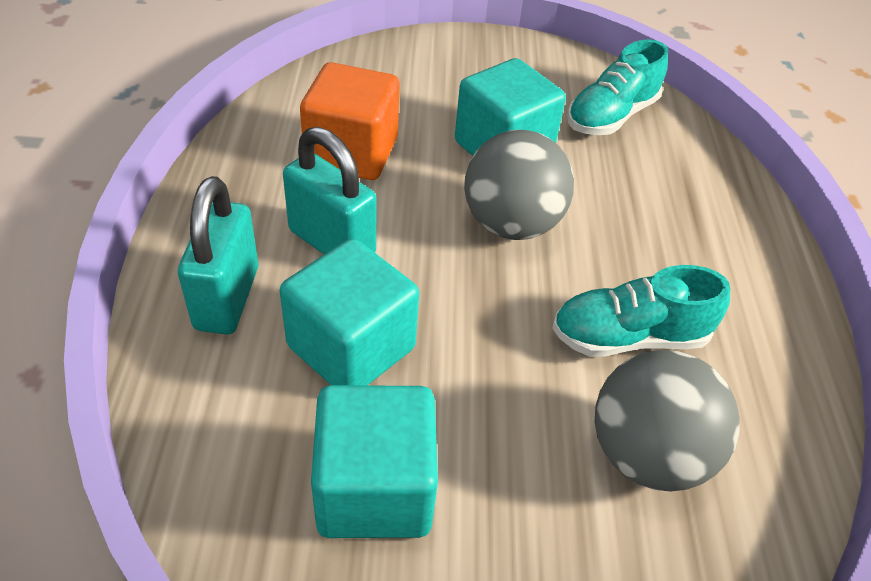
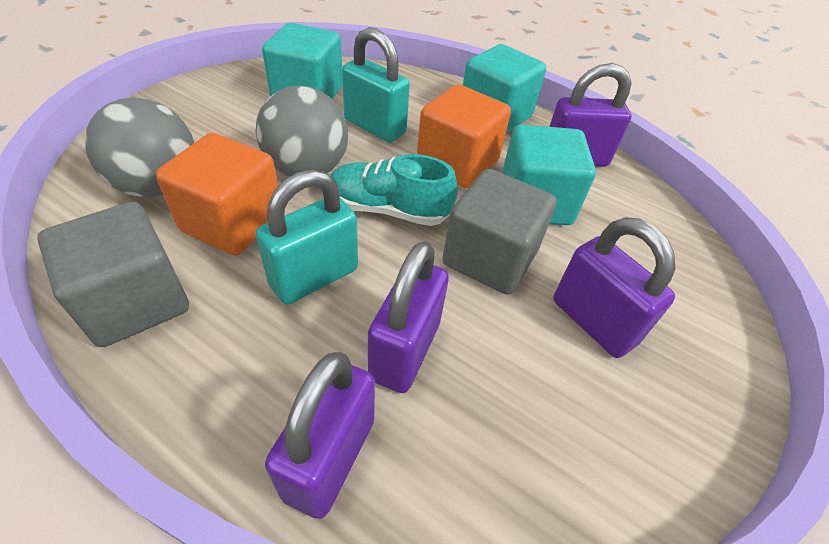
grey cube: 0 -> 2
orange cube: 1 -> 2
purple padlock: 0 -> 4
turquoise shoe: 2 -> 1

